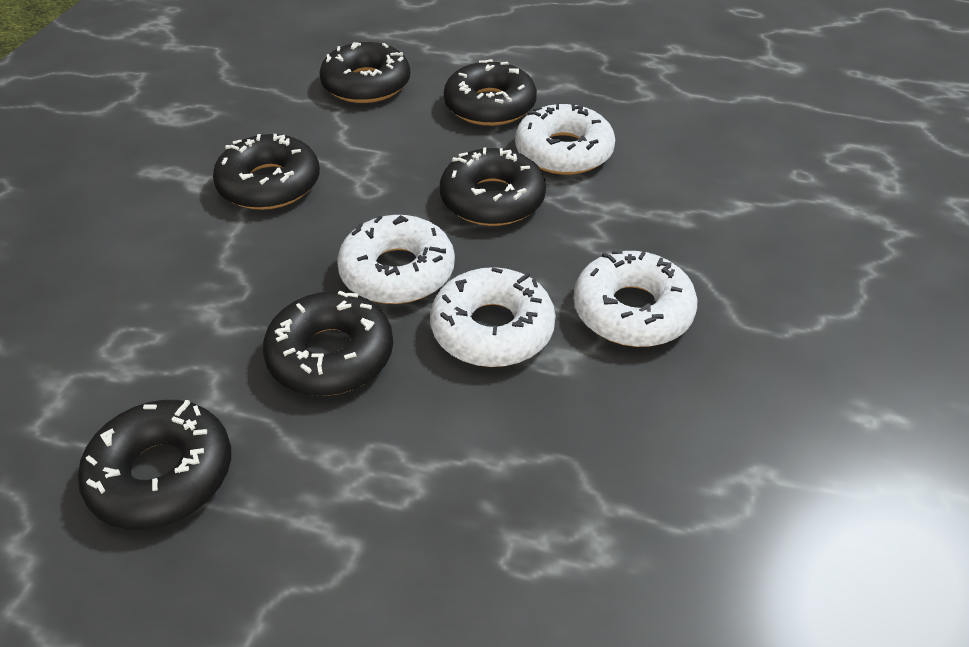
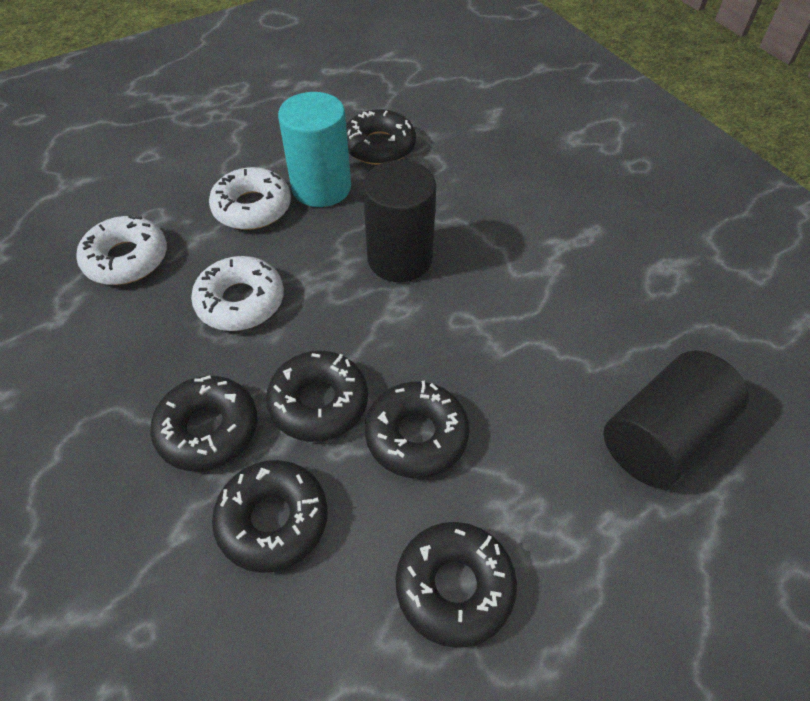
black cylinder: 0 -> 2
turquoise cylinder: 0 -> 1
white donut: 4 -> 3

